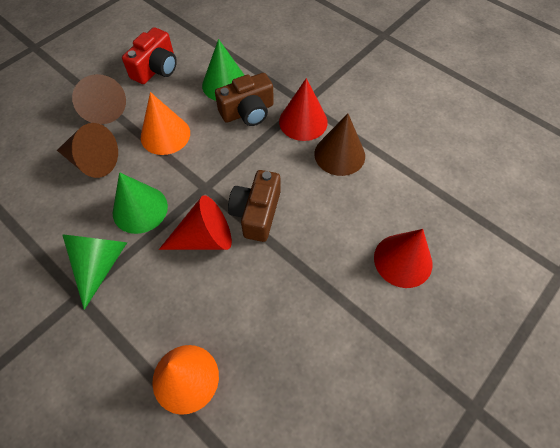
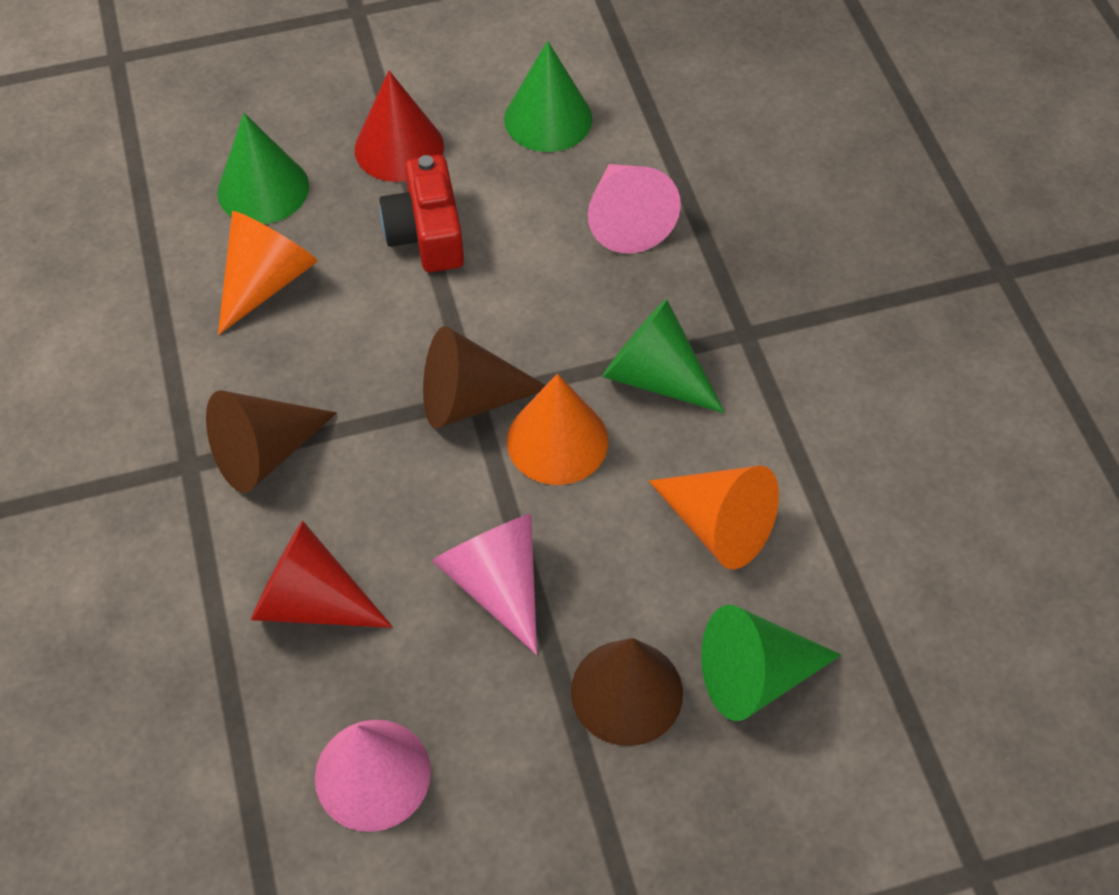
brown camera: 2 -> 0
green cone: 3 -> 4
orange cone: 2 -> 3
pink cone: 0 -> 3
red cone: 3 -> 2

